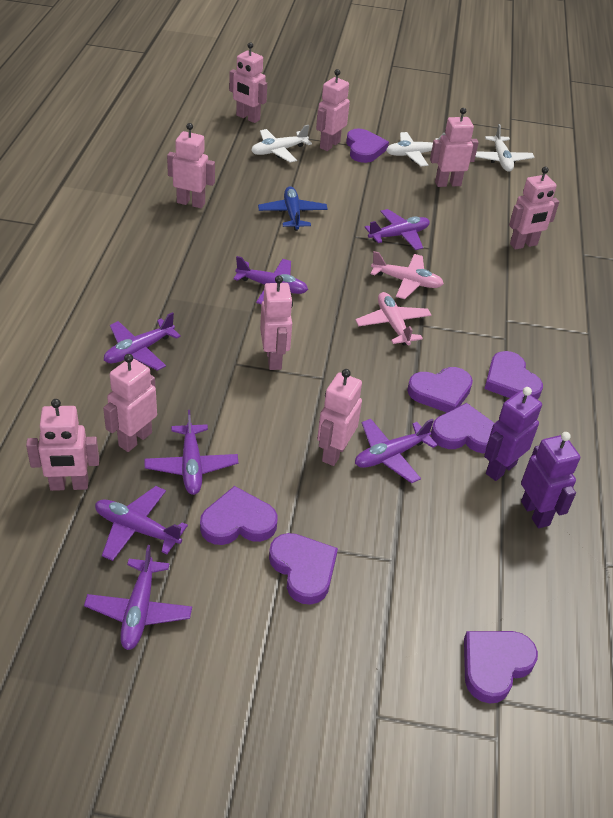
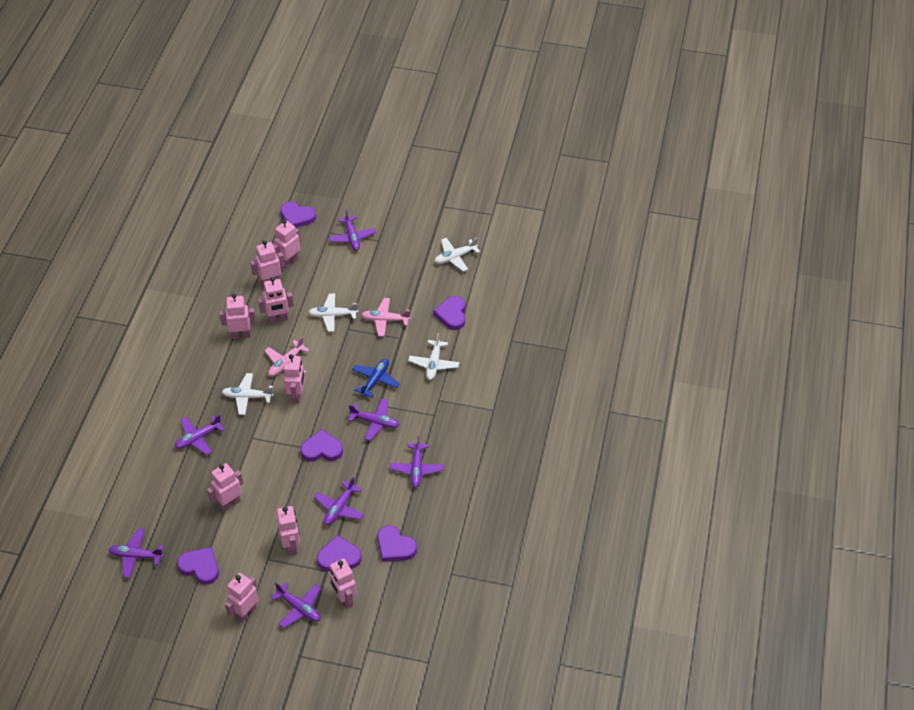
purple heart: 7 -> 6
purple robot: 2 -> 0
white plane: 3 -> 4

